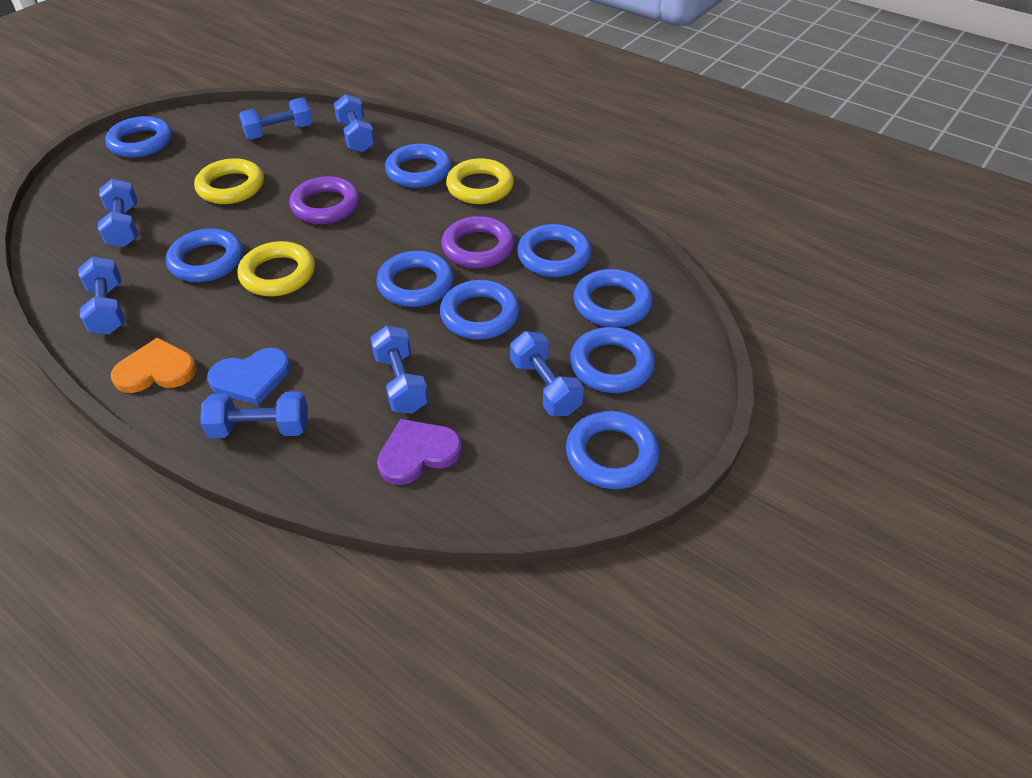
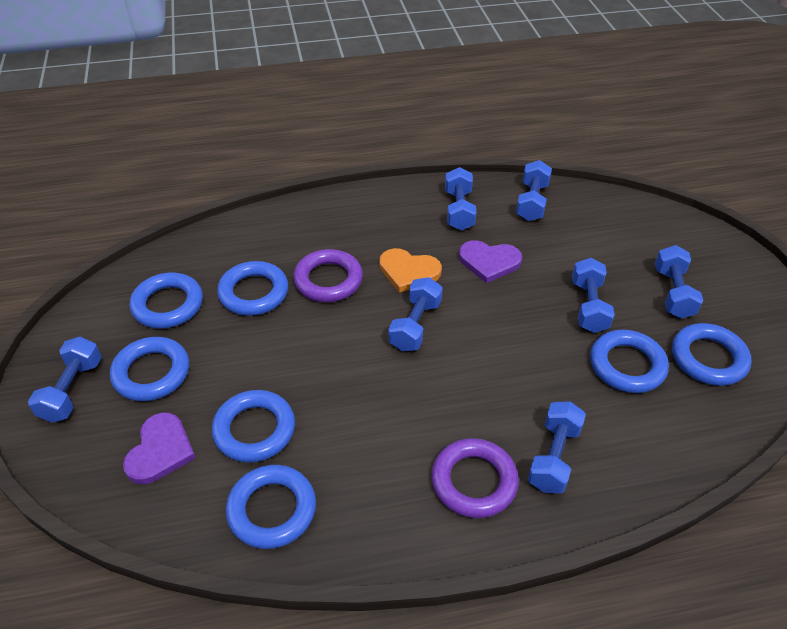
blue heart: 1 -> 0
blue ring: 9 -> 7
purple heart: 1 -> 2
yellow ring: 3 -> 0

